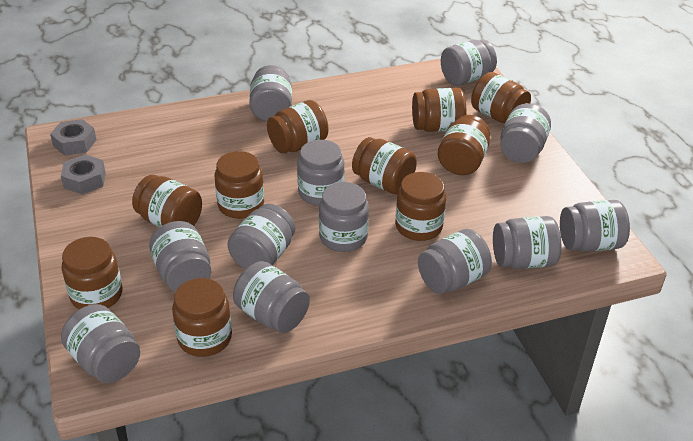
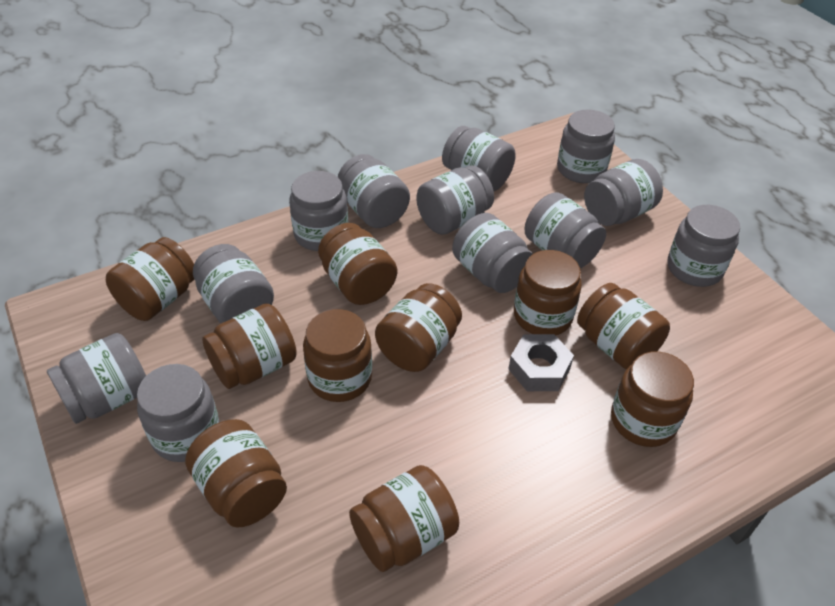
grey nut: 2 -> 1

